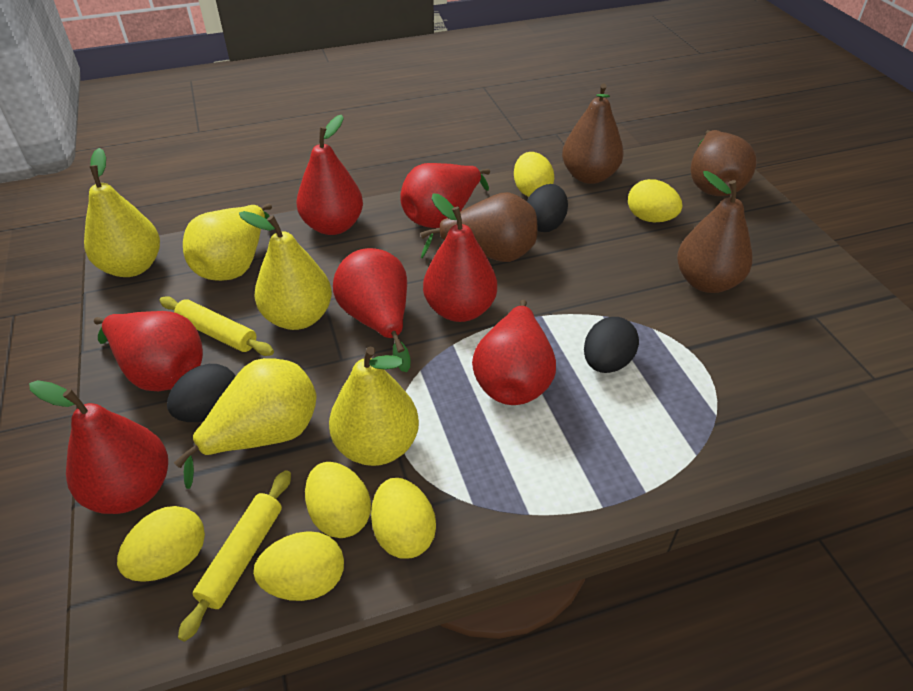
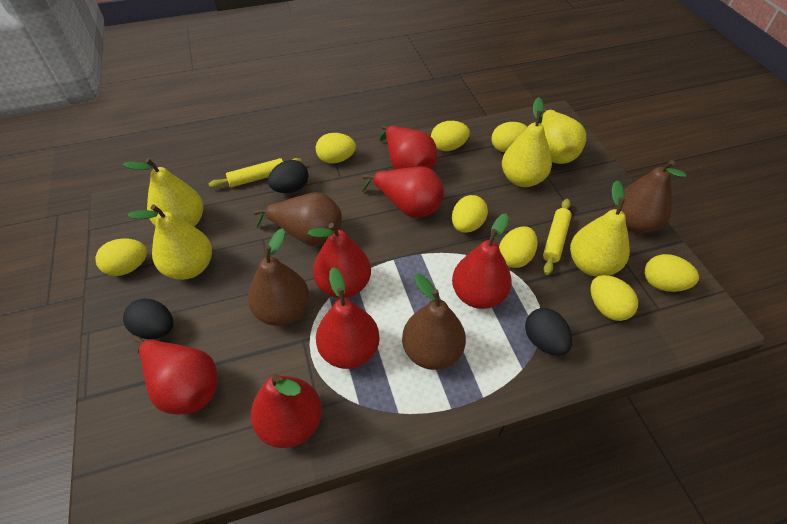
yellow egg: 6 -> 8

